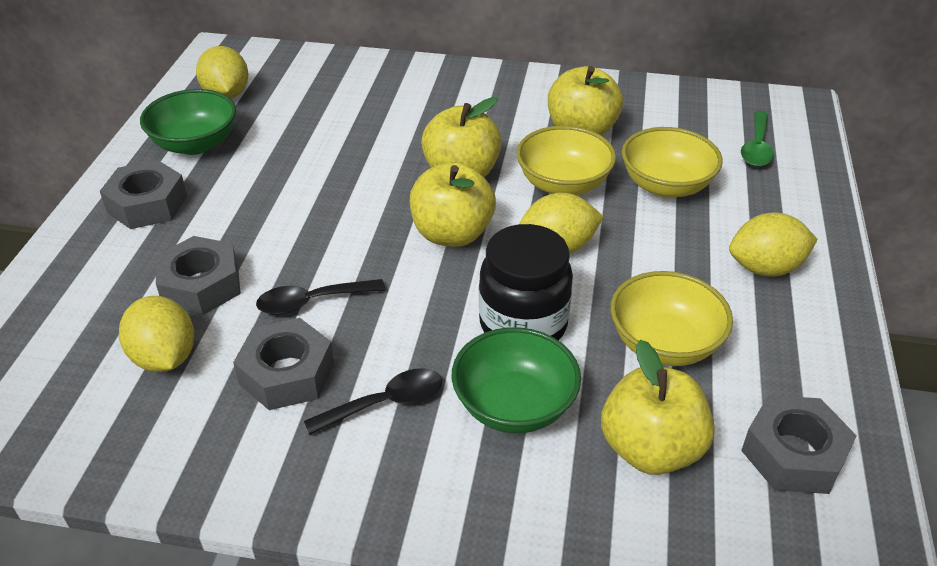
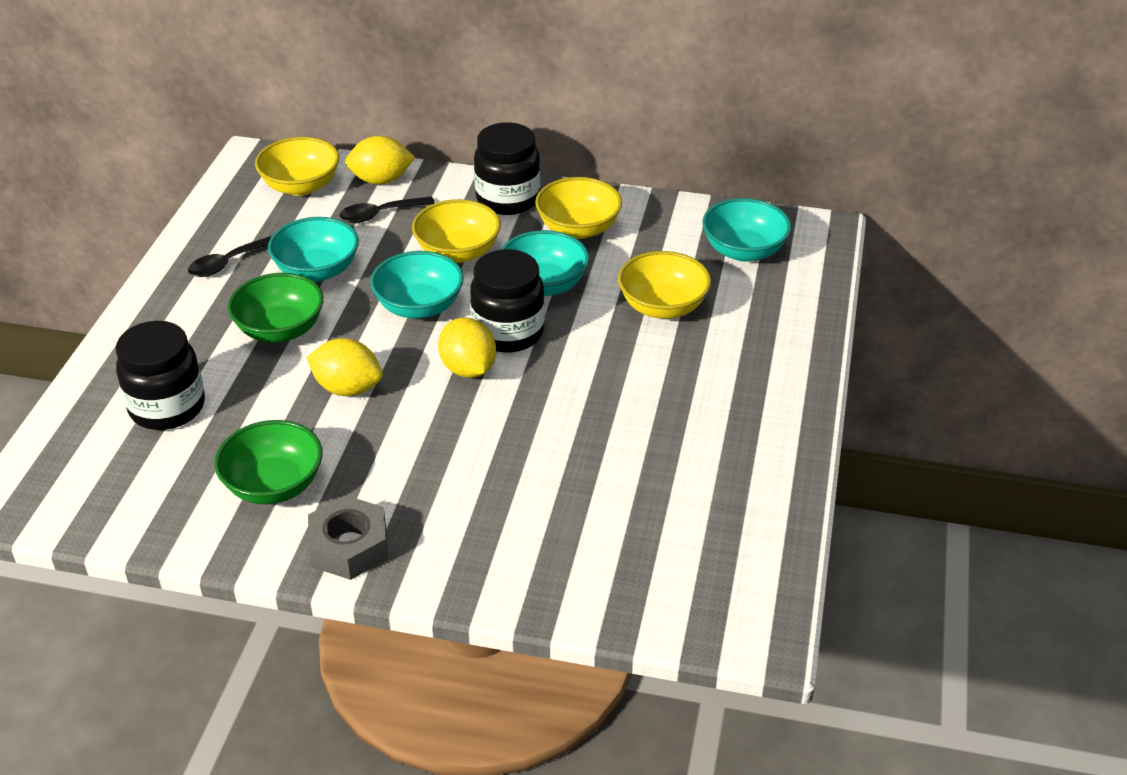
black jar: 1 -> 3
green spoon: 1 -> 0
grey nut: 4 -> 1
turquoise bowl: 0 -> 4
yellow apple: 4 -> 0
yellow bowl: 3 -> 4
yellow lemon: 4 -> 3

